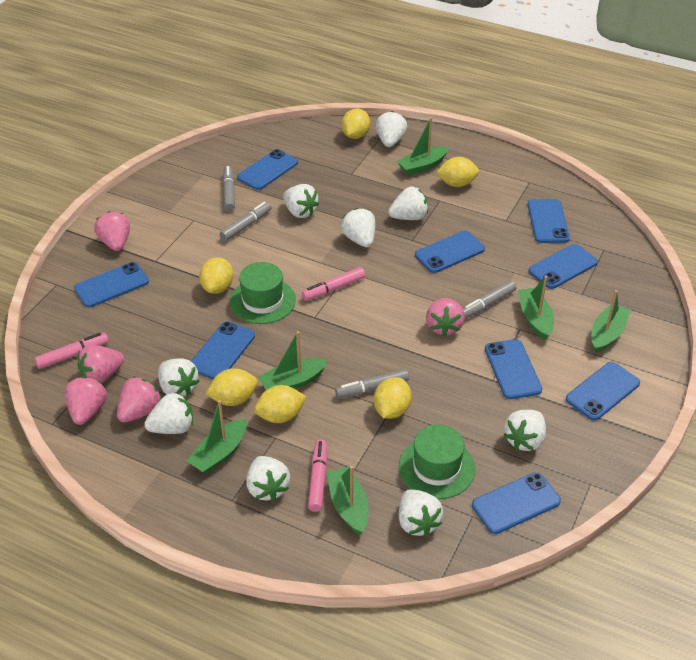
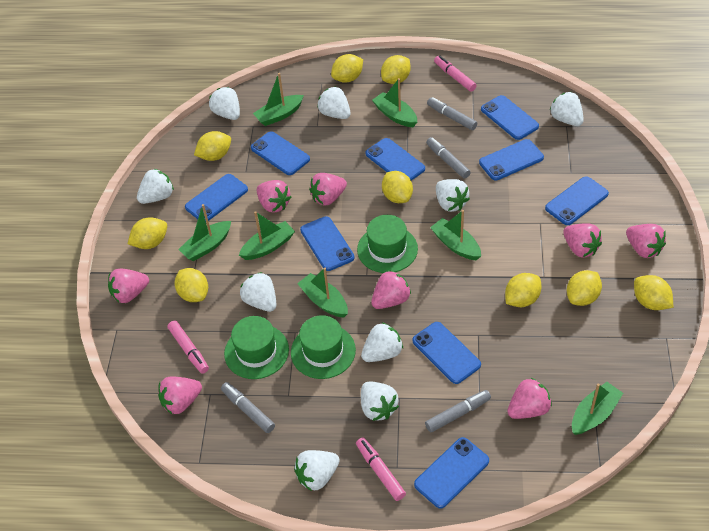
green boat: 6 -> 7
green hat: 2 -> 3
pink strawberry: 5 -> 8
yellow lemon: 6 -> 9

